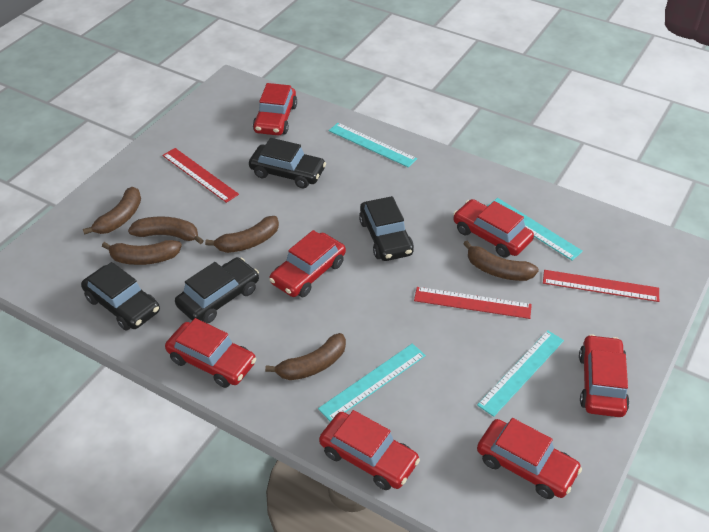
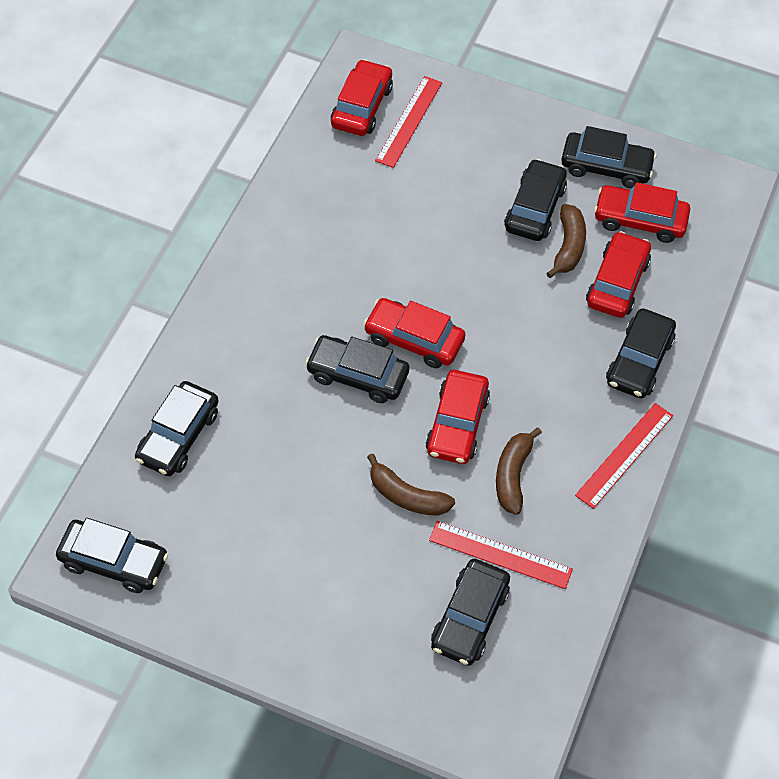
black car: 4 -> 7
brown banana: 6 -> 3
red car: 7 -> 5
turquoise ruler: 4 -> 0

